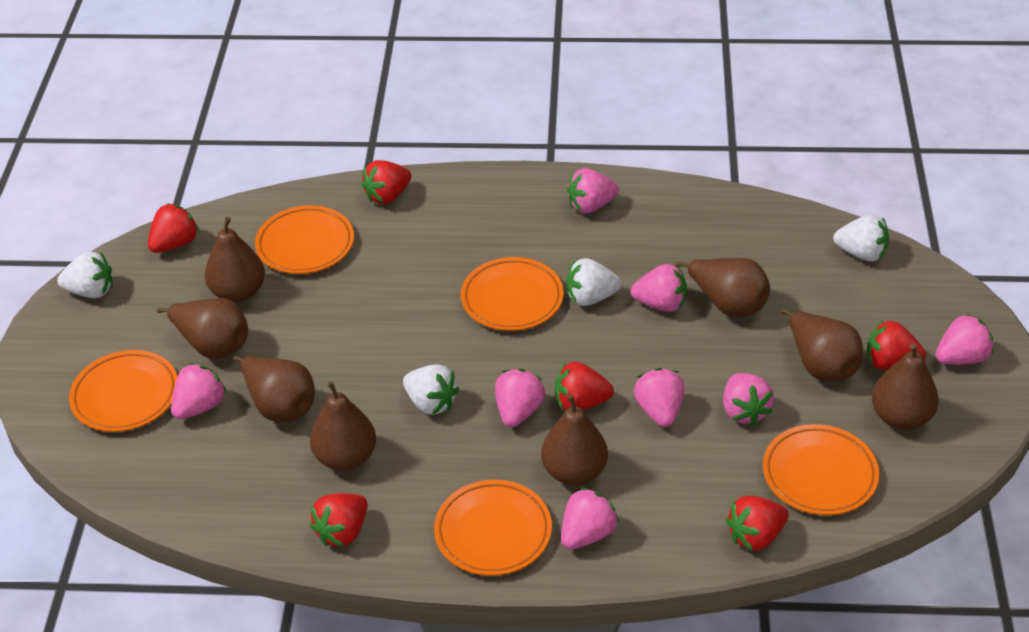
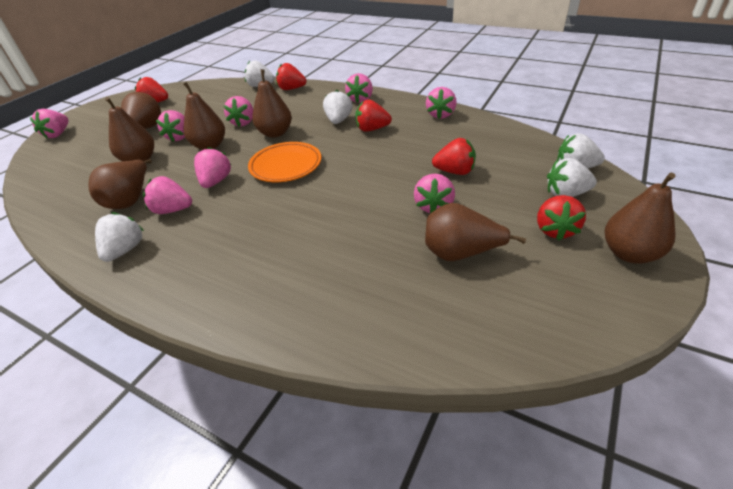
brown pear: 8 -> 7
orange plate: 5 -> 1
red strawberry: 6 -> 5
white strawberry: 4 -> 5

